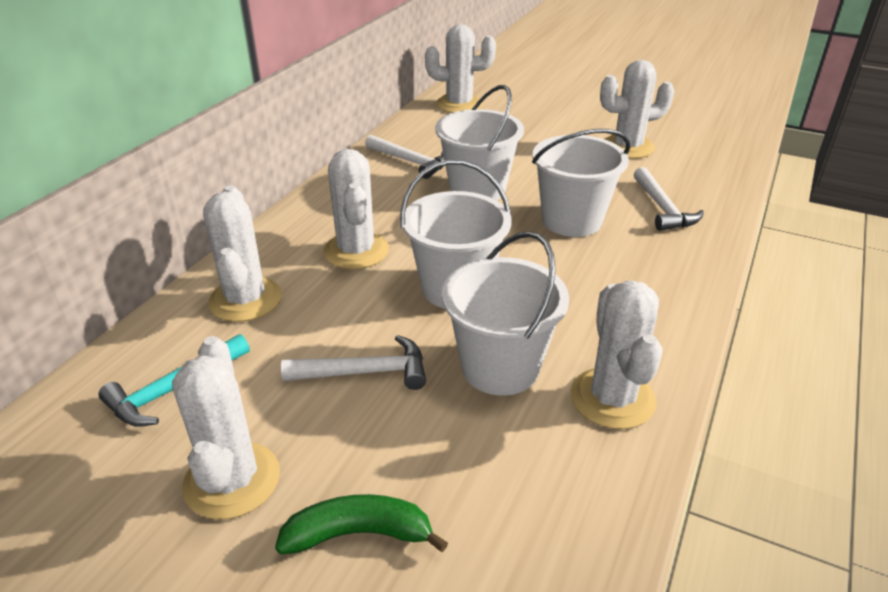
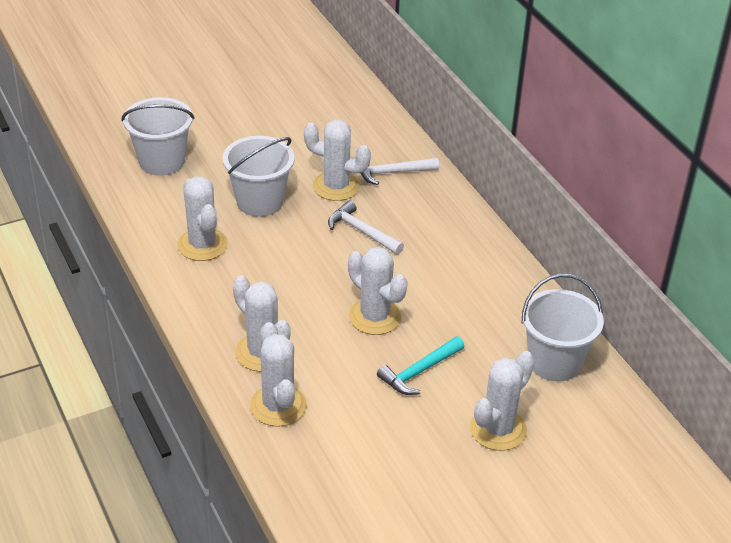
green banana: 1 -> 0
white bucket: 4 -> 3
white hammer: 3 -> 2

